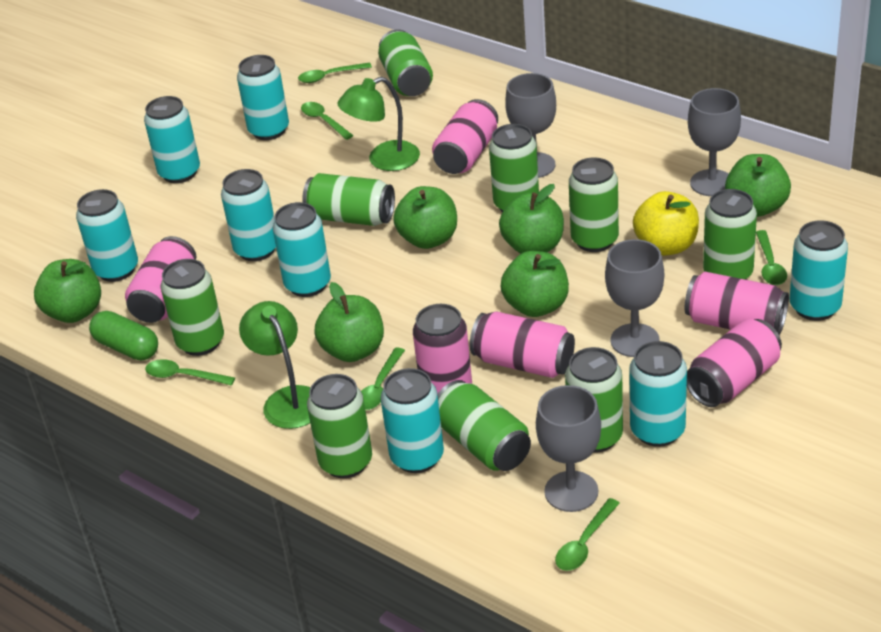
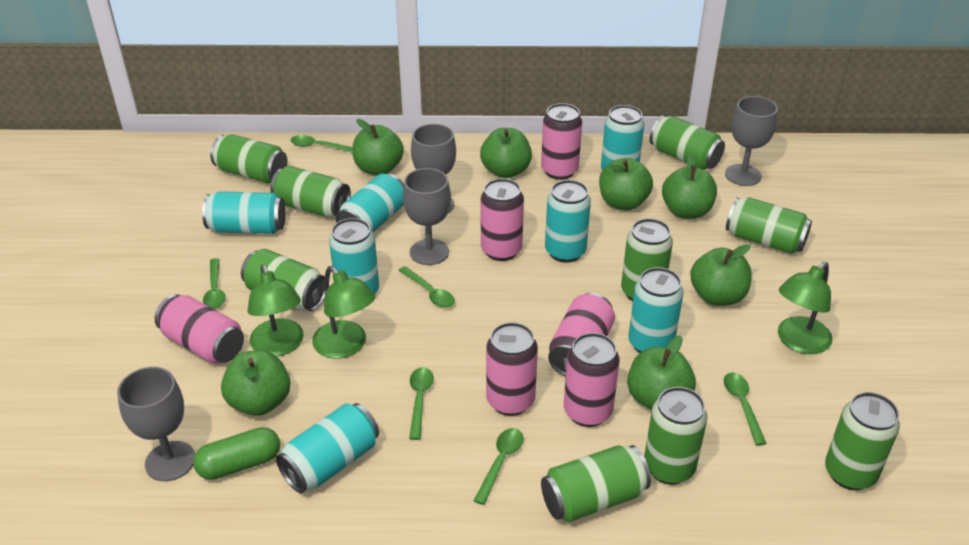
green apple: 6 -> 7
green lamp: 2 -> 3
turquoise can: 8 -> 7
yellow apple: 1 -> 0

